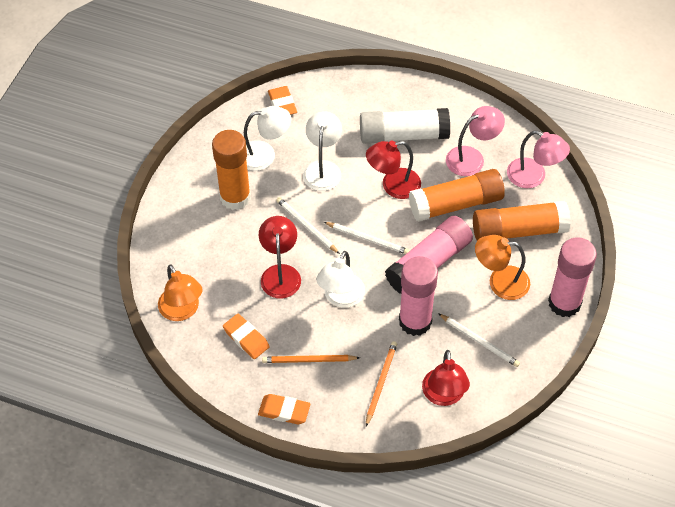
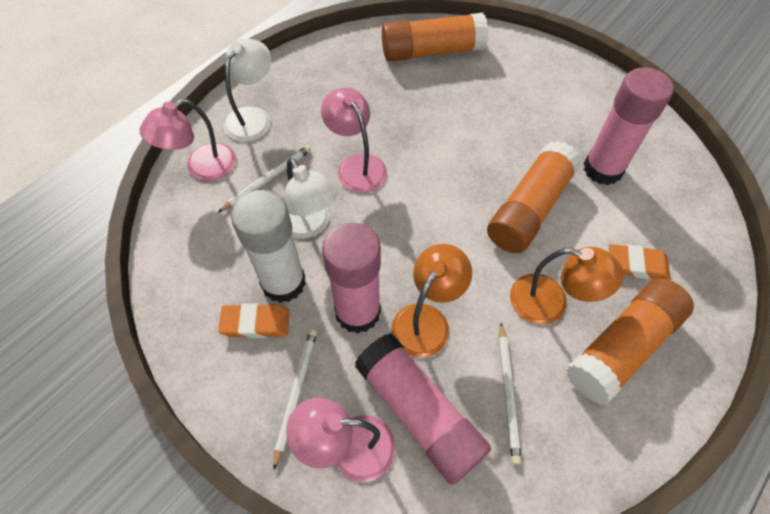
orange eraser: 3 -> 2
orange pencil: 2 -> 0
pink lamp: 2 -> 3
red lamp: 3 -> 0
white lamp: 3 -> 2

